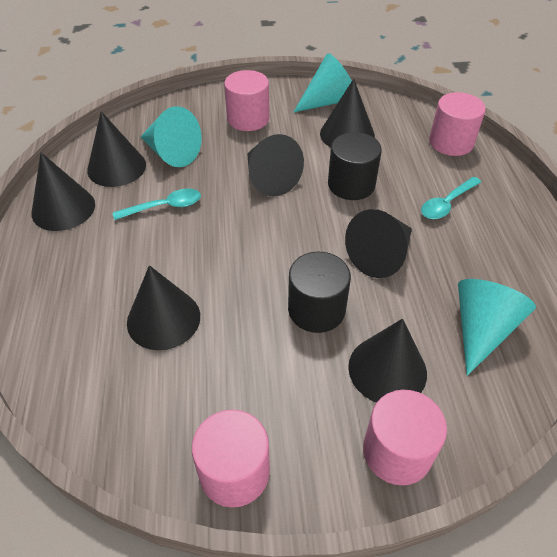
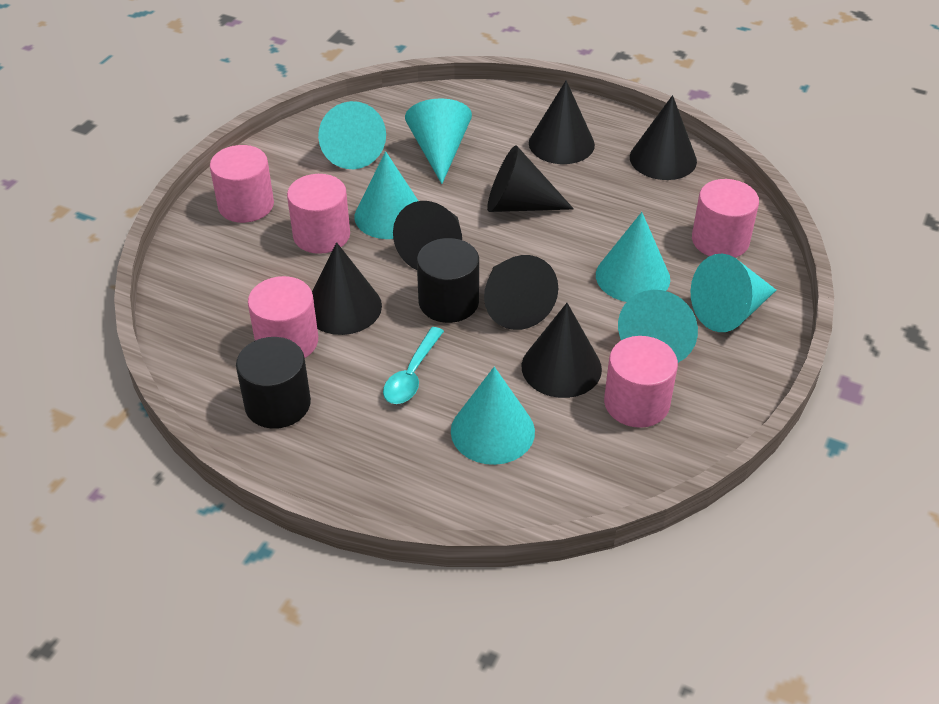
pink cylinder: 4 -> 5
turquoise cone: 3 -> 7
turquoise spoon: 2 -> 1

